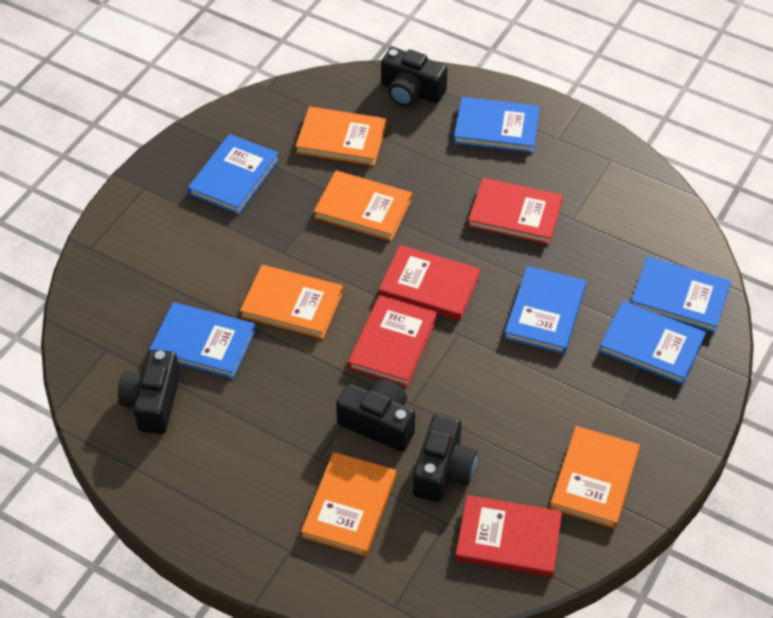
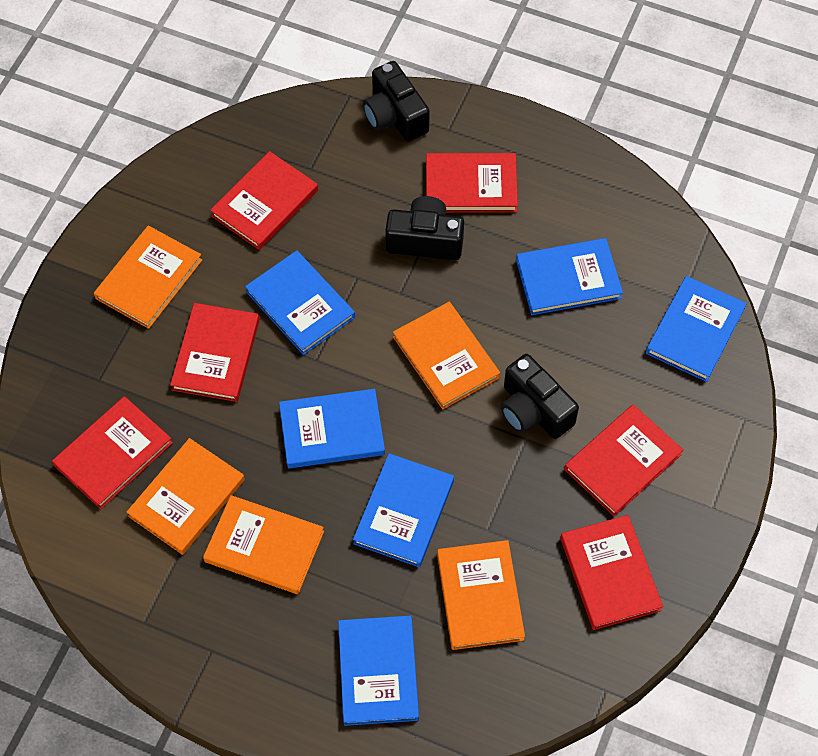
black camera: 4 -> 3
red book: 4 -> 6

